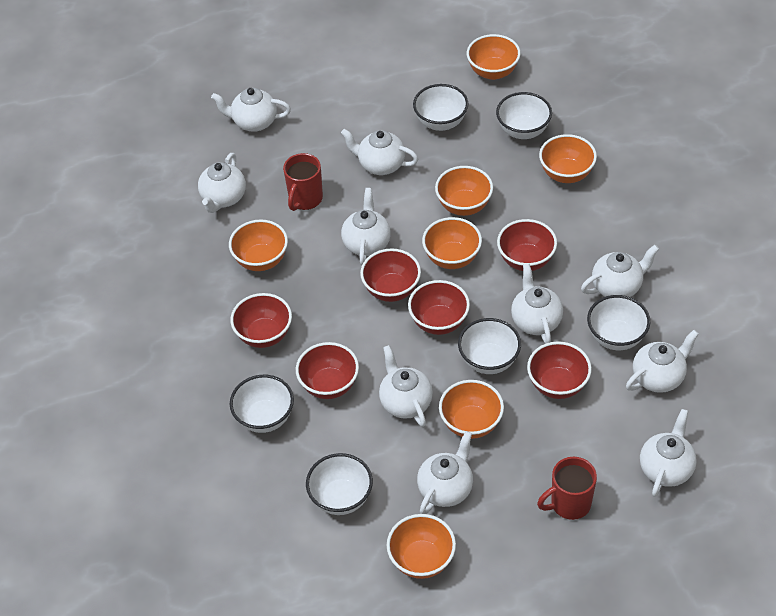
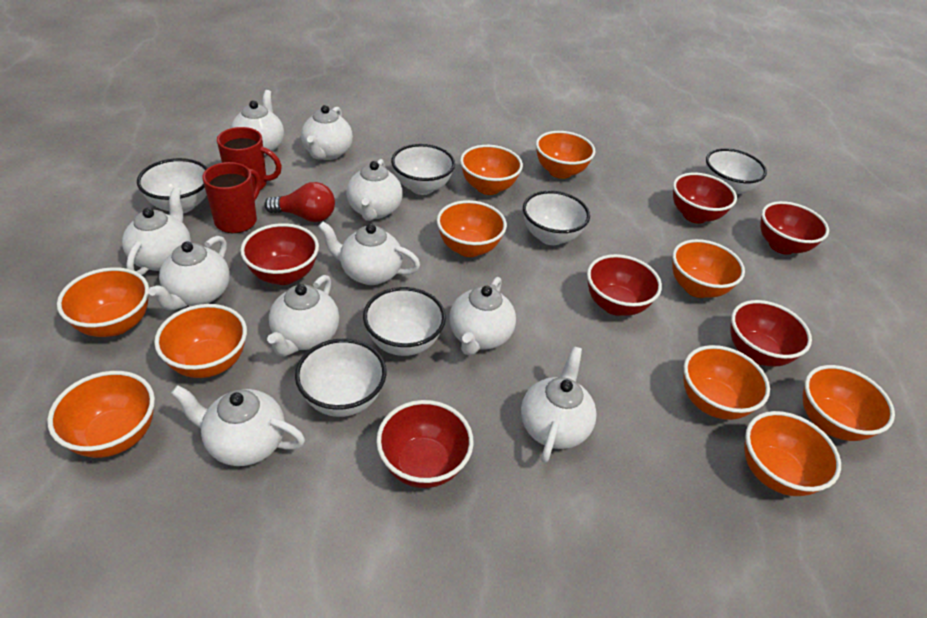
orange bowl: 7 -> 10
red light bulb: 0 -> 1

